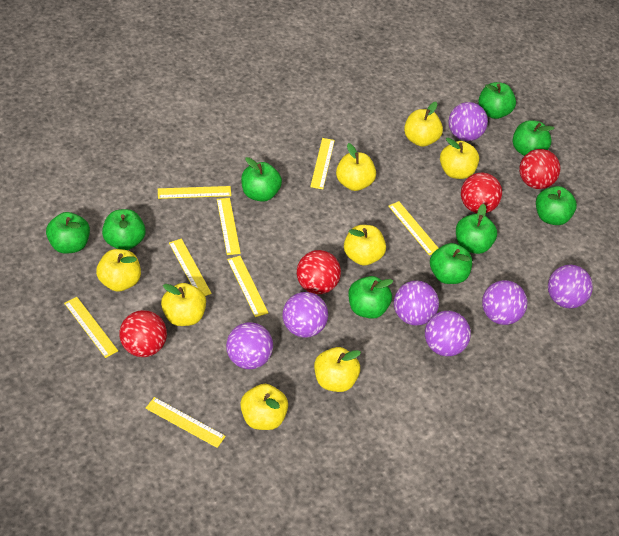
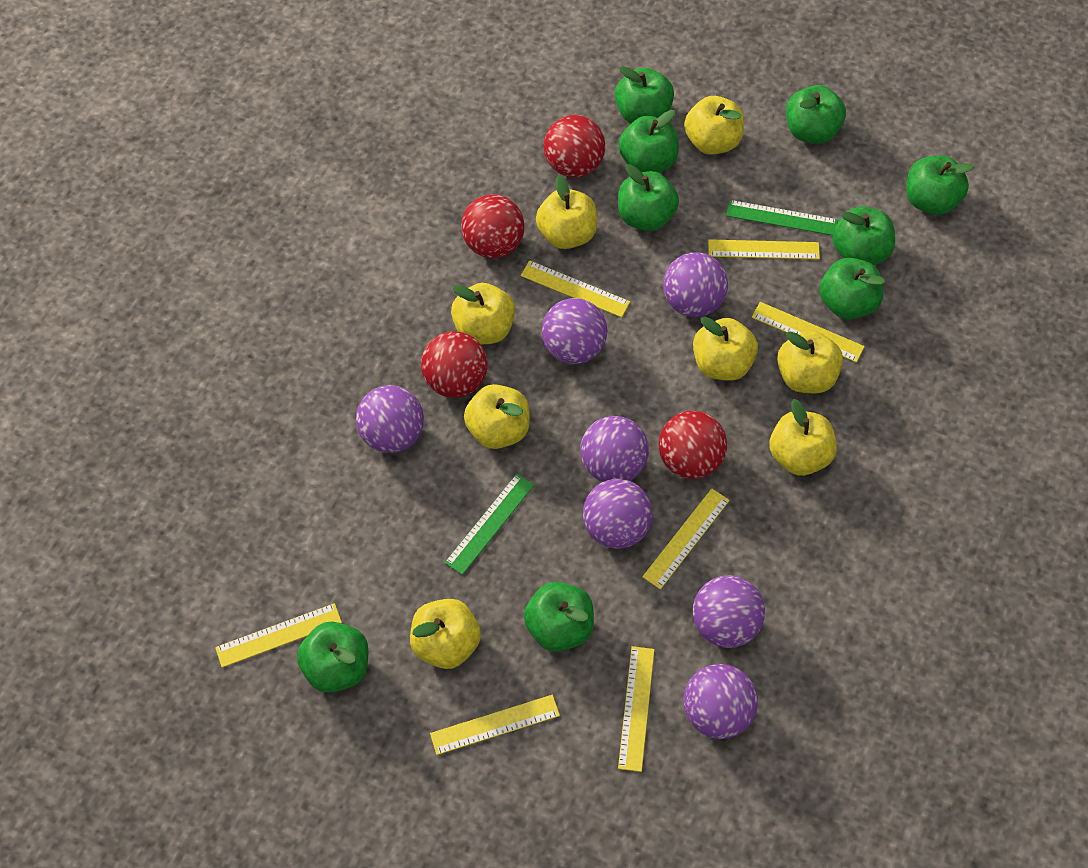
green ruler: 0 -> 2
yellow ruler: 8 -> 7

